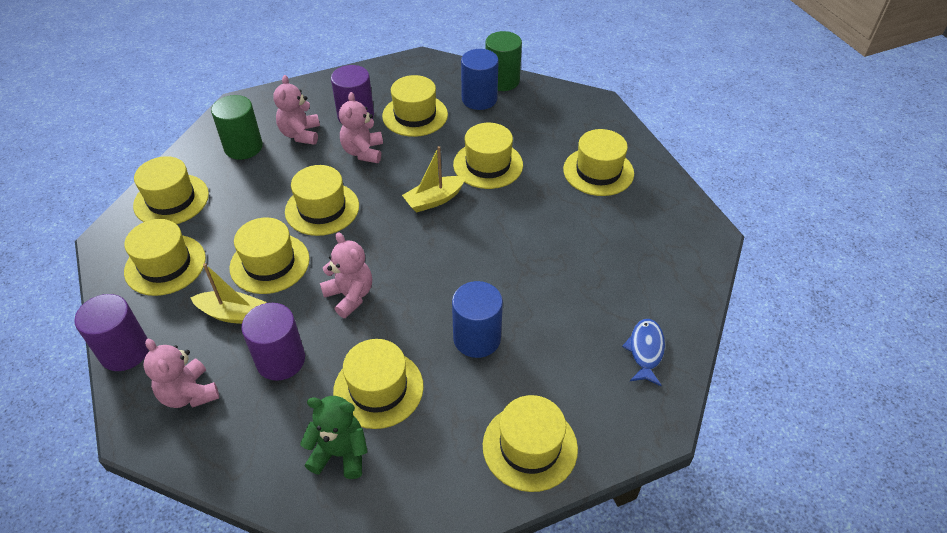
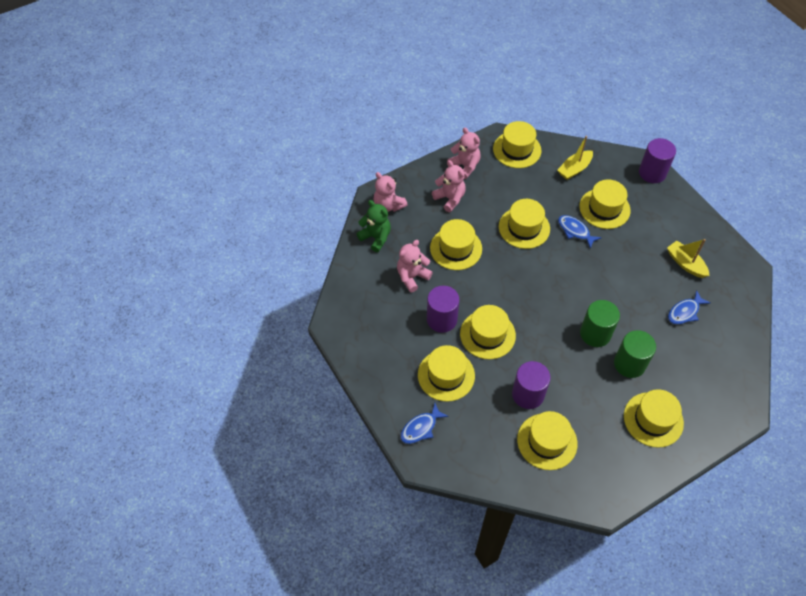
blue cylinder: 2 -> 0
blue fish: 1 -> 3
yellow hat: 9 -> 8

